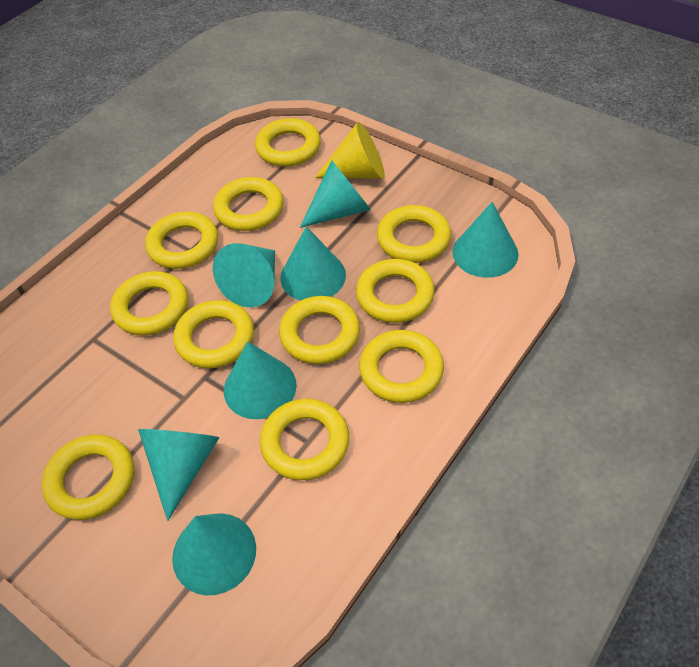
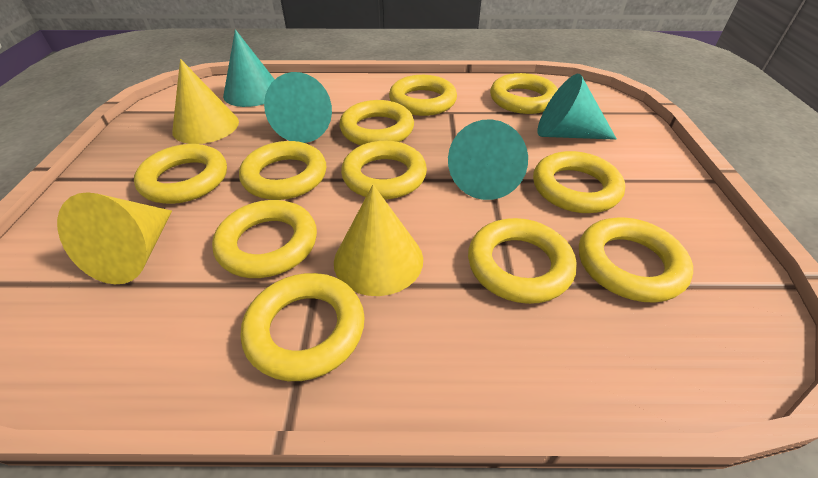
turquoise cone: 7 -> 4
yellow cone: 1 -> 3

